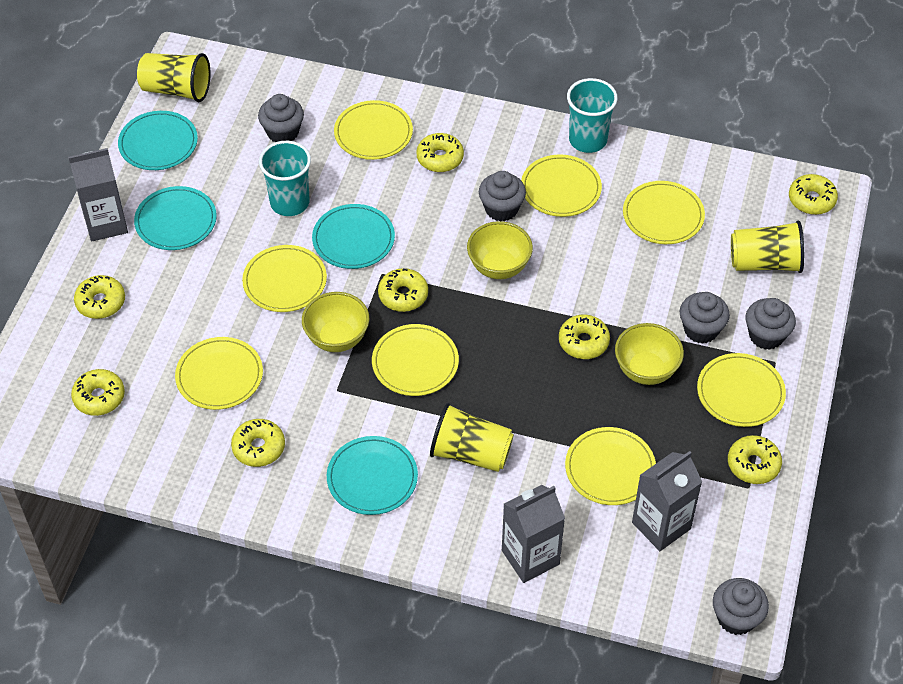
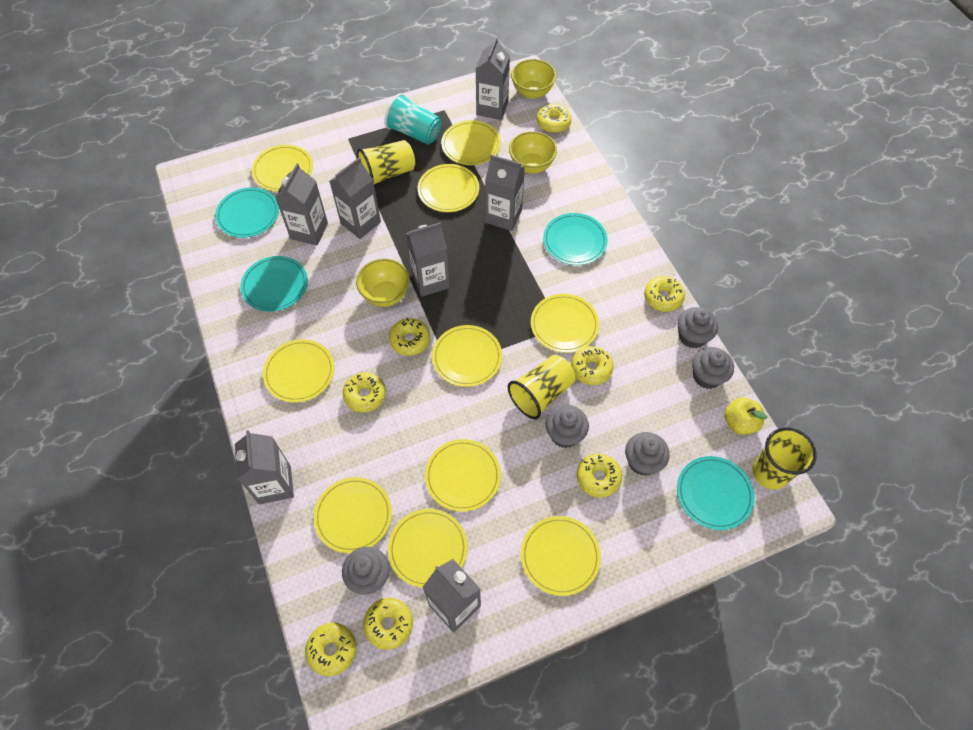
grey carton: 3 -> 7
turquoise cup: 2 -> 1
yellow apple: 0 -> 1
yellow plate: 8 -> 10

